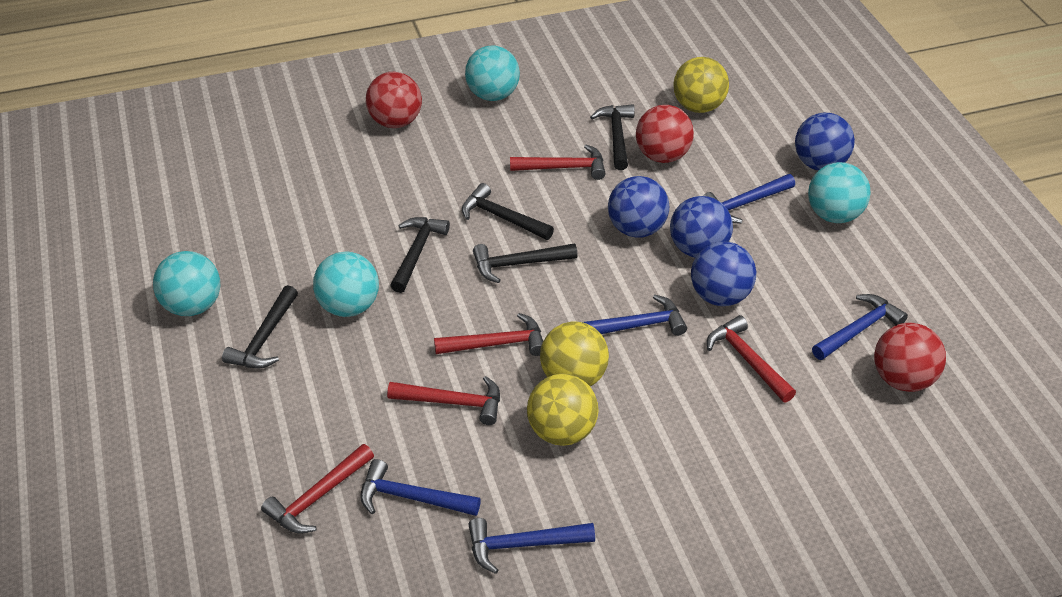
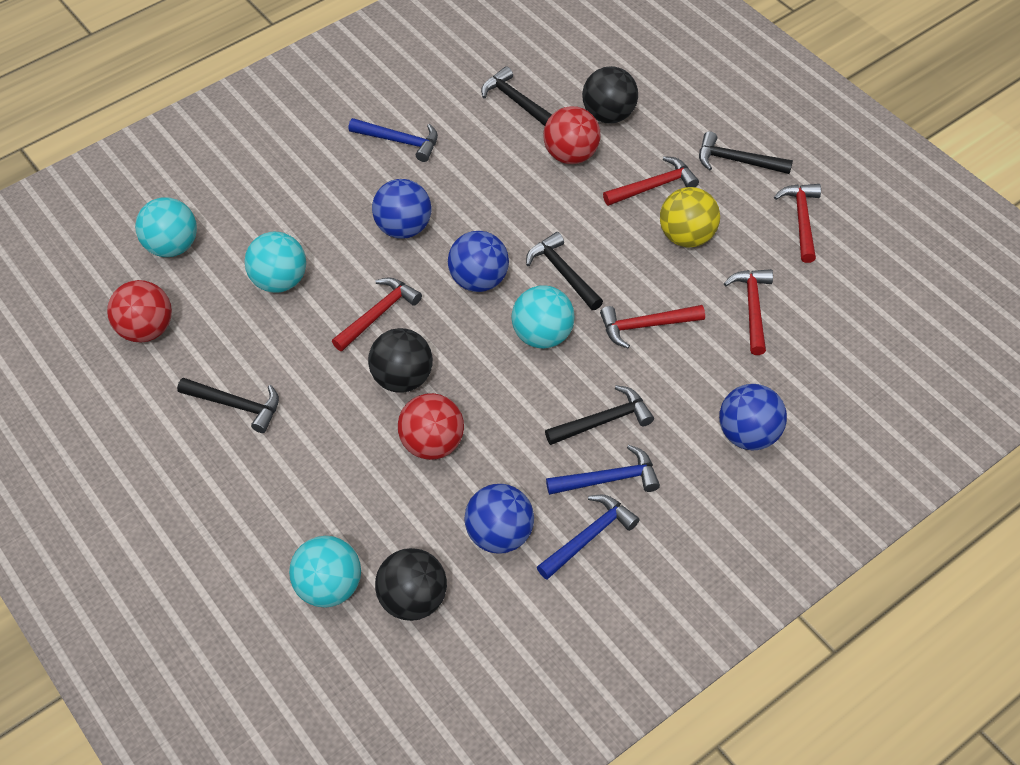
black ball: 0 -> 3
blue hammer: 5 -> 3
yellow ball: 3 -> 1

